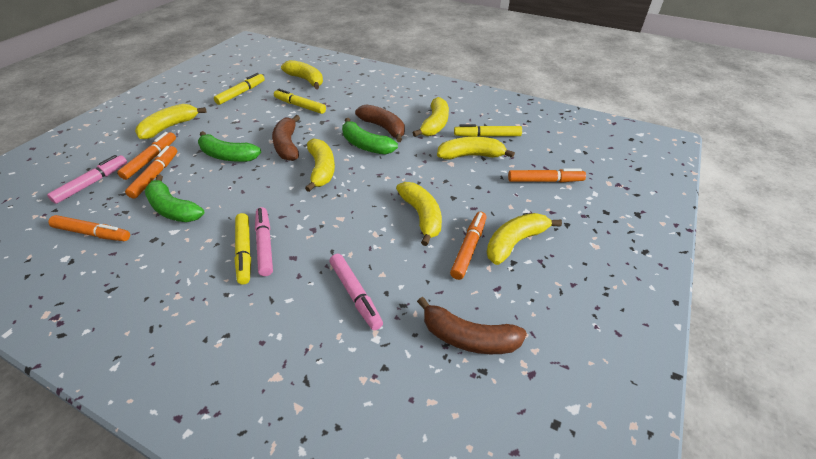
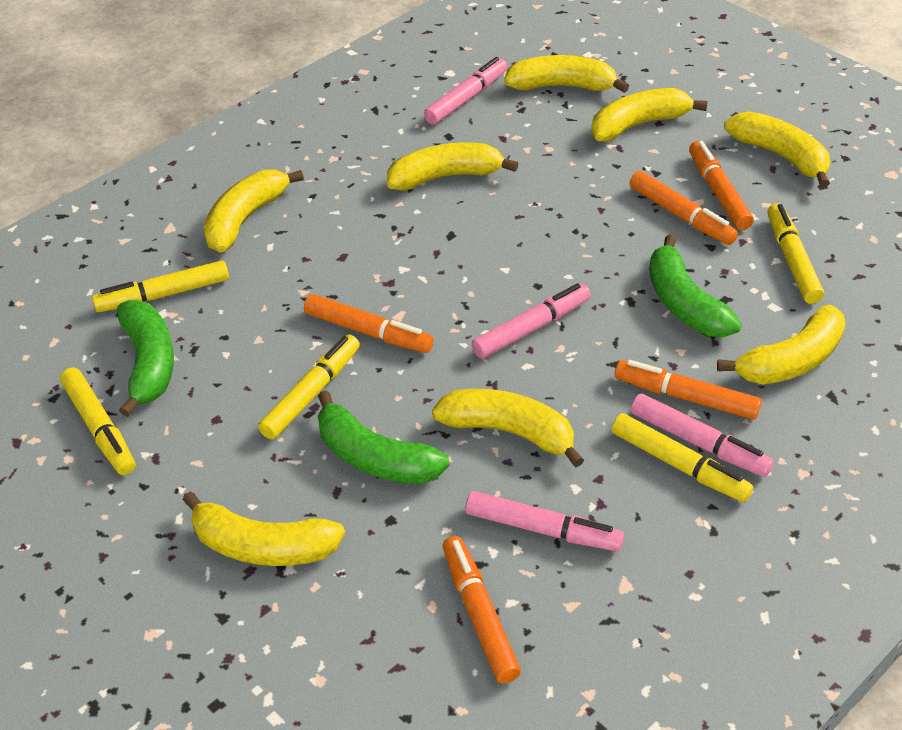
brown banana: 3 -> 0
pink marker: 3 -> 4
yellow banana: 7 -> 8
yellow marker: 4 -> 5

